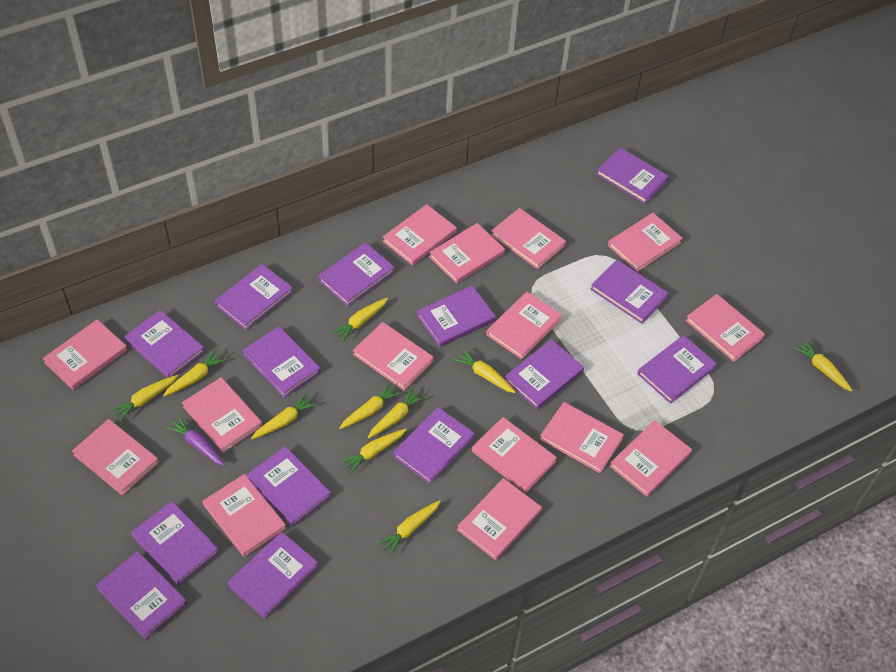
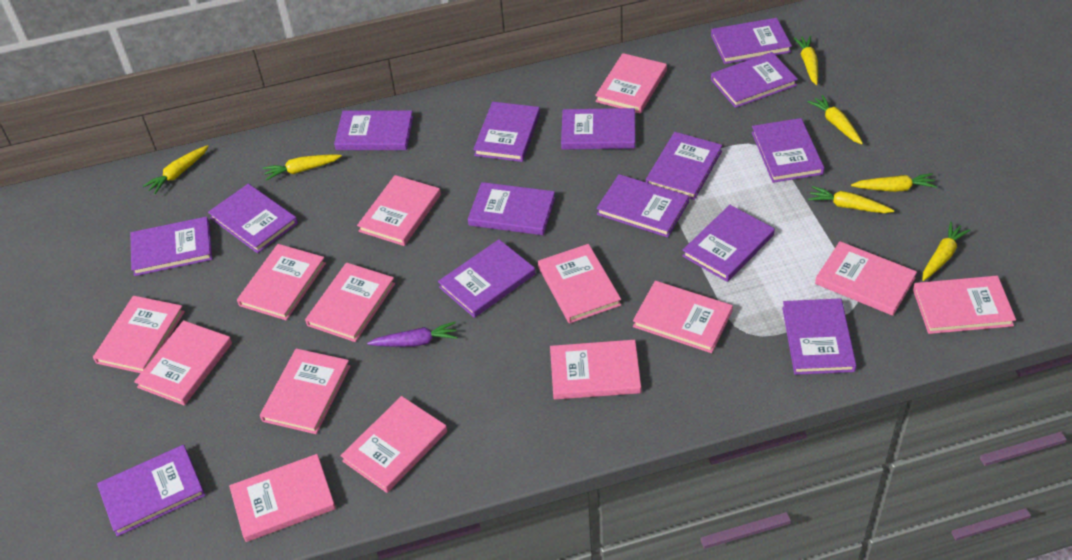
pink book: 15 -> 14
purple book: 14 -> 15
yellow carrot: 10 -> 7

